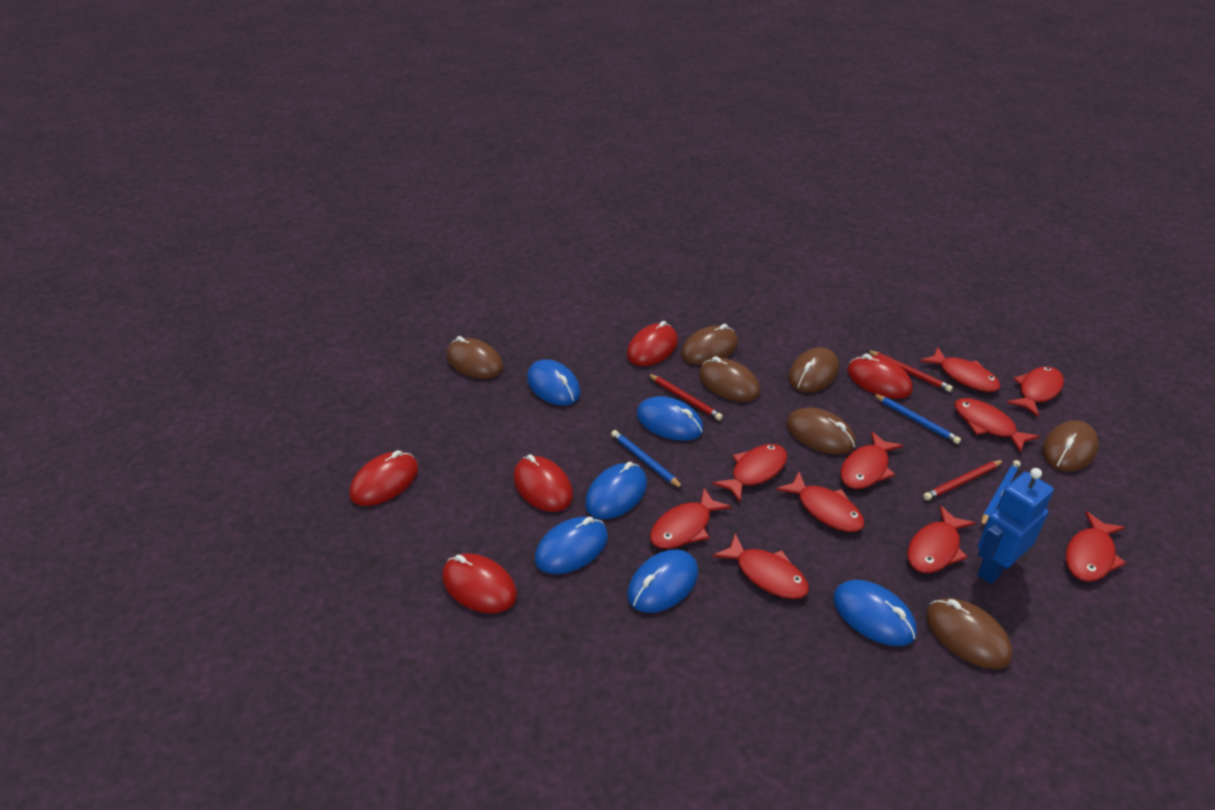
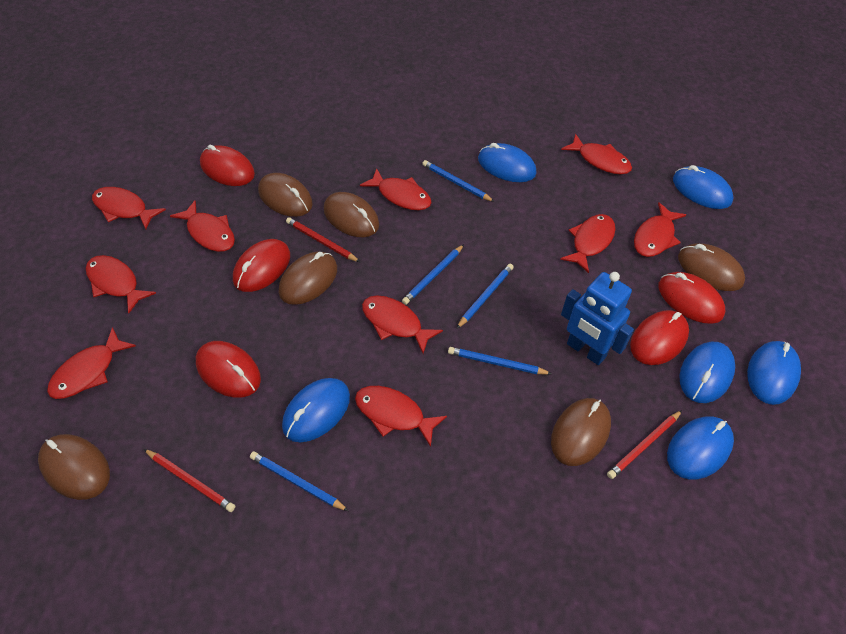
blue pencil: 3 -> 5
brown mouse: 7 -> 6

